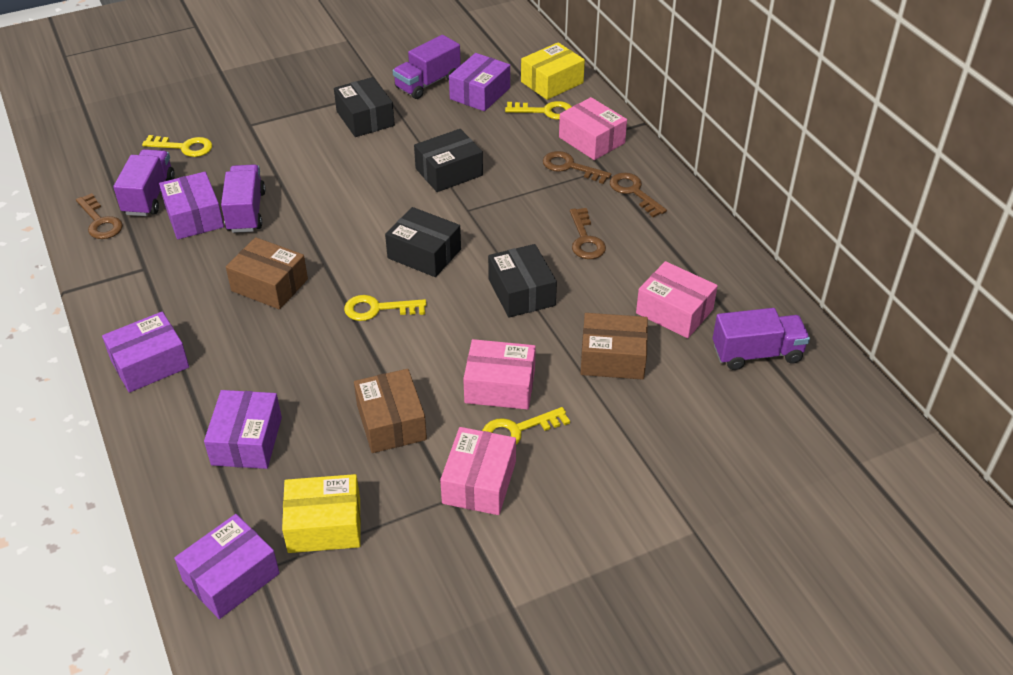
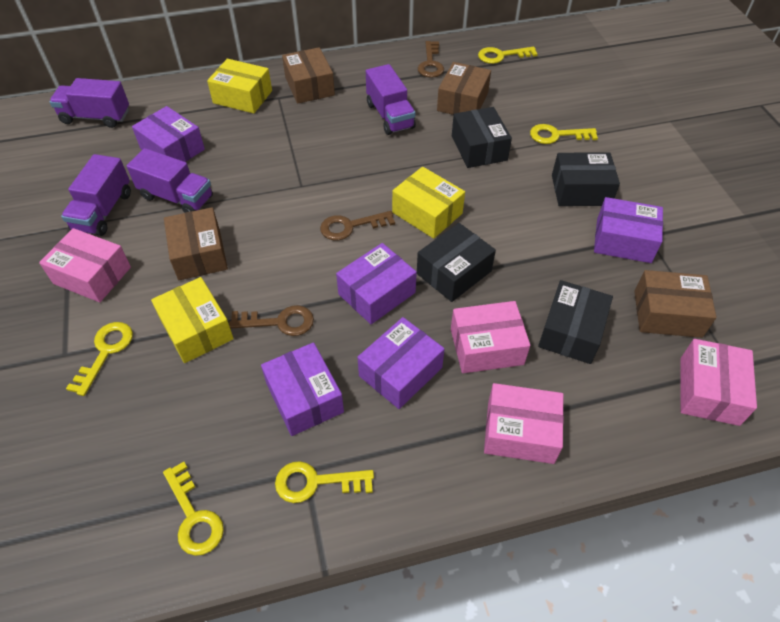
brown box: 3 -> 4
brown key: 4 -> 3
yellow box: 2 -> 3
yellow key: 4 -> 5

